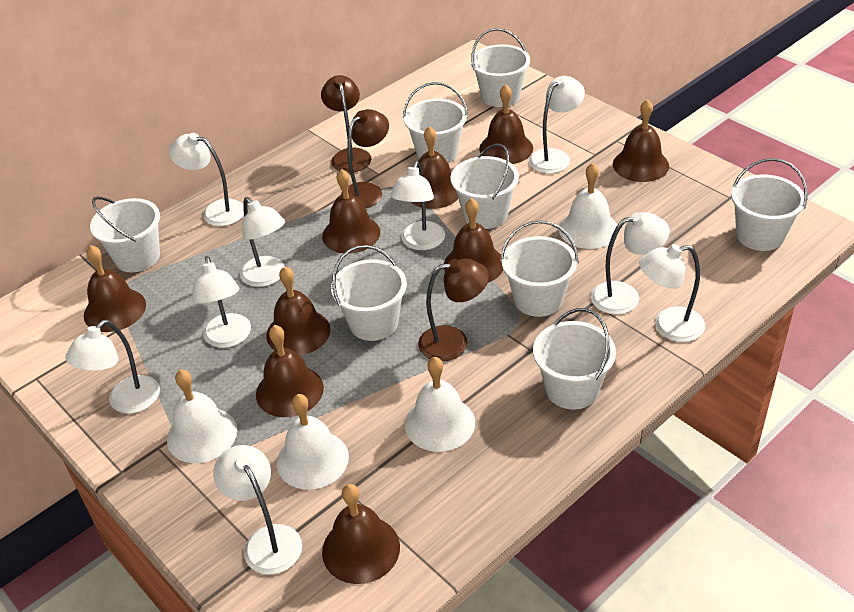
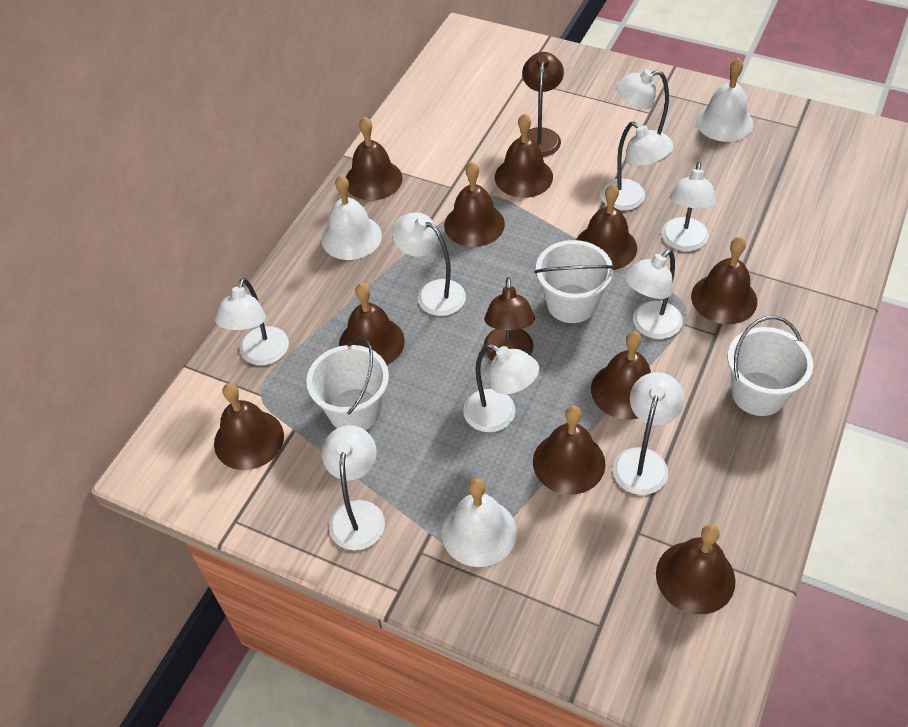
brown bell: 9 -> 10
brown lamp: 3 -> 2
white bell: 4 -> 3
white bucket: 8 -> 3

